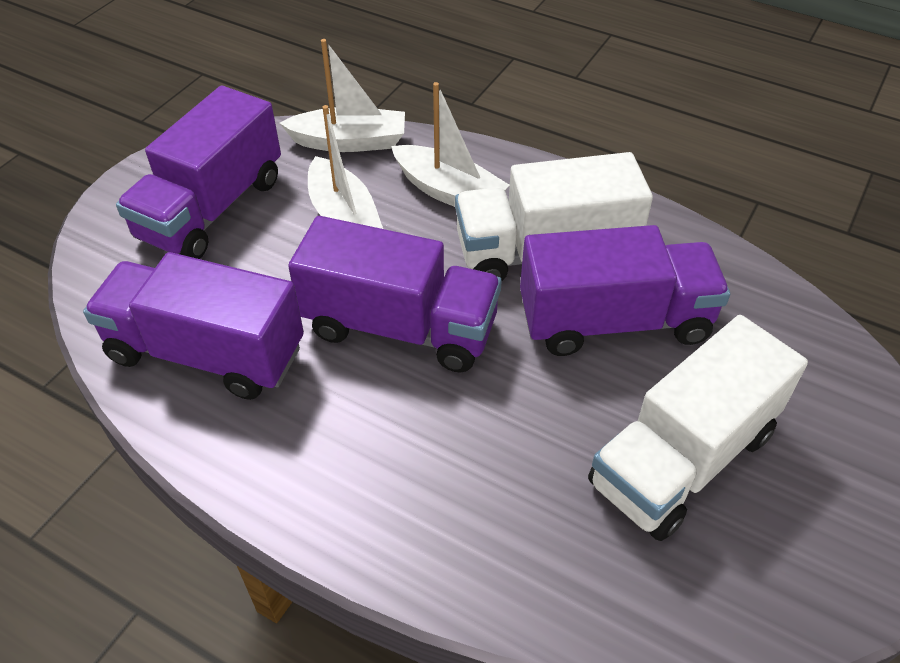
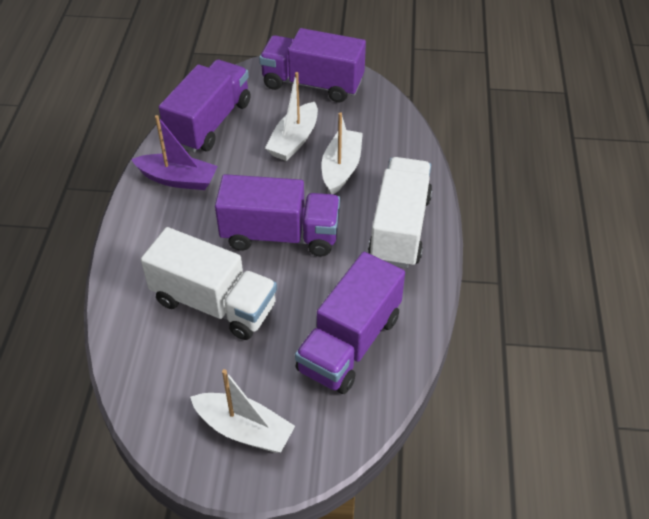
purple boat: 0 -> 1

